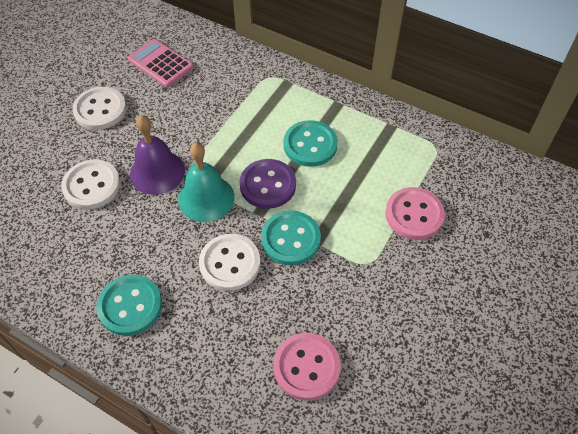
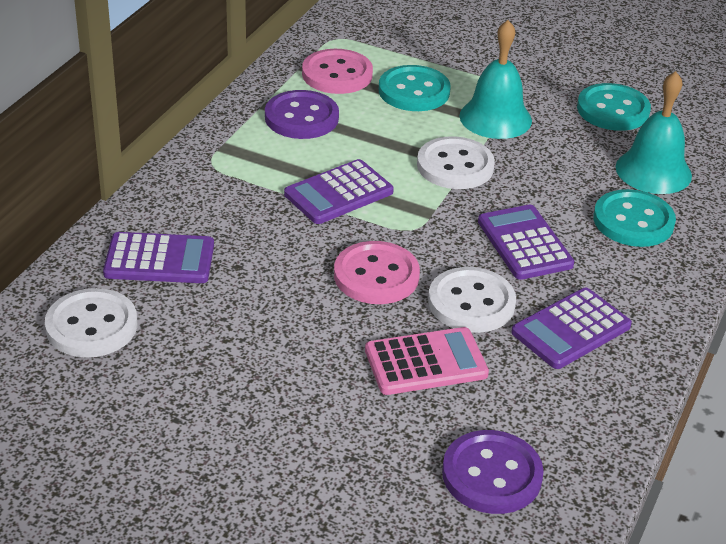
purple bell: 1 -> 0
purple button: 1 -> 2
purple calculator: 0 -> 4
turquoise bell: 1 -> 2

